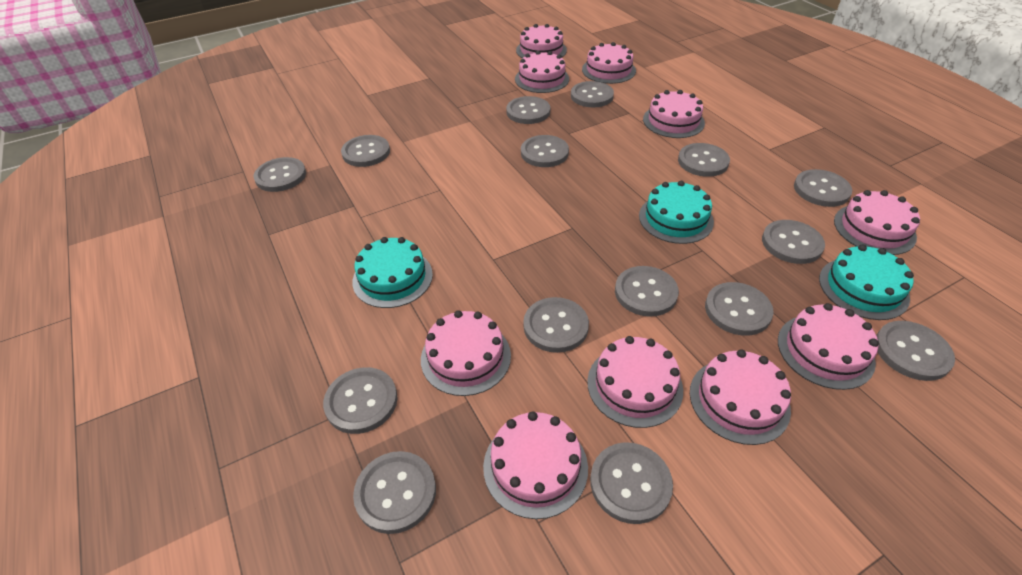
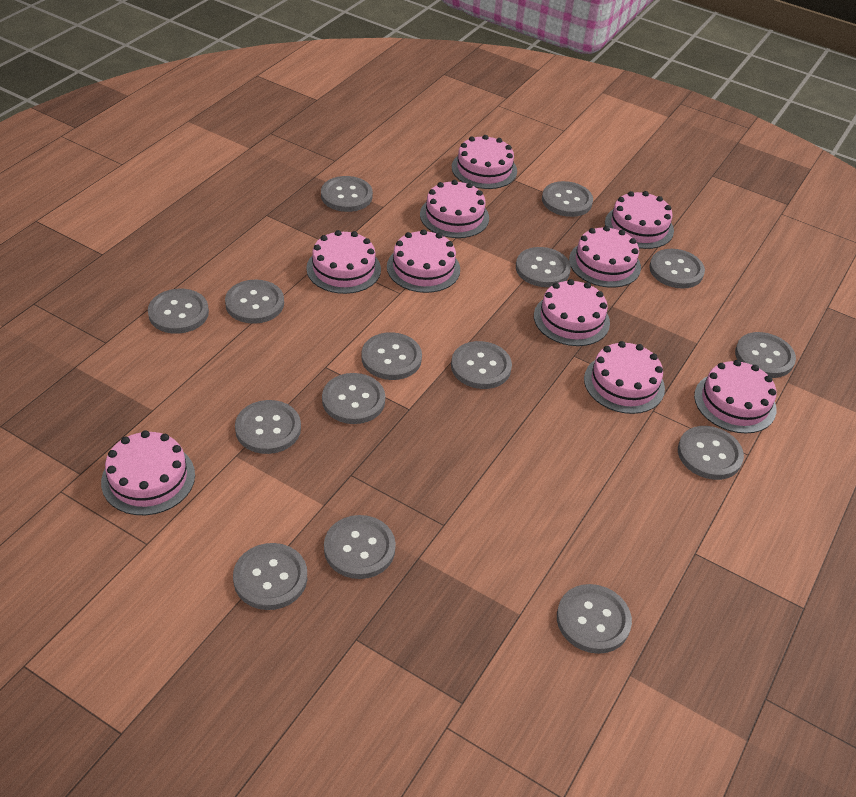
turquoise cake: 3 -> 0

